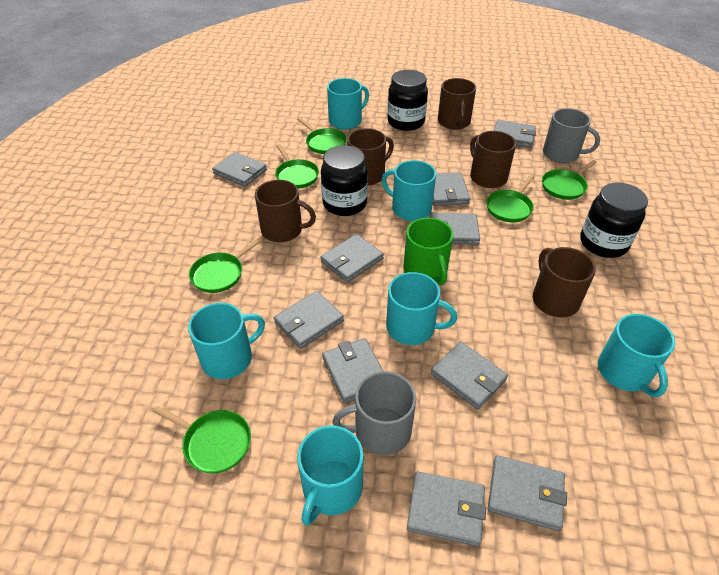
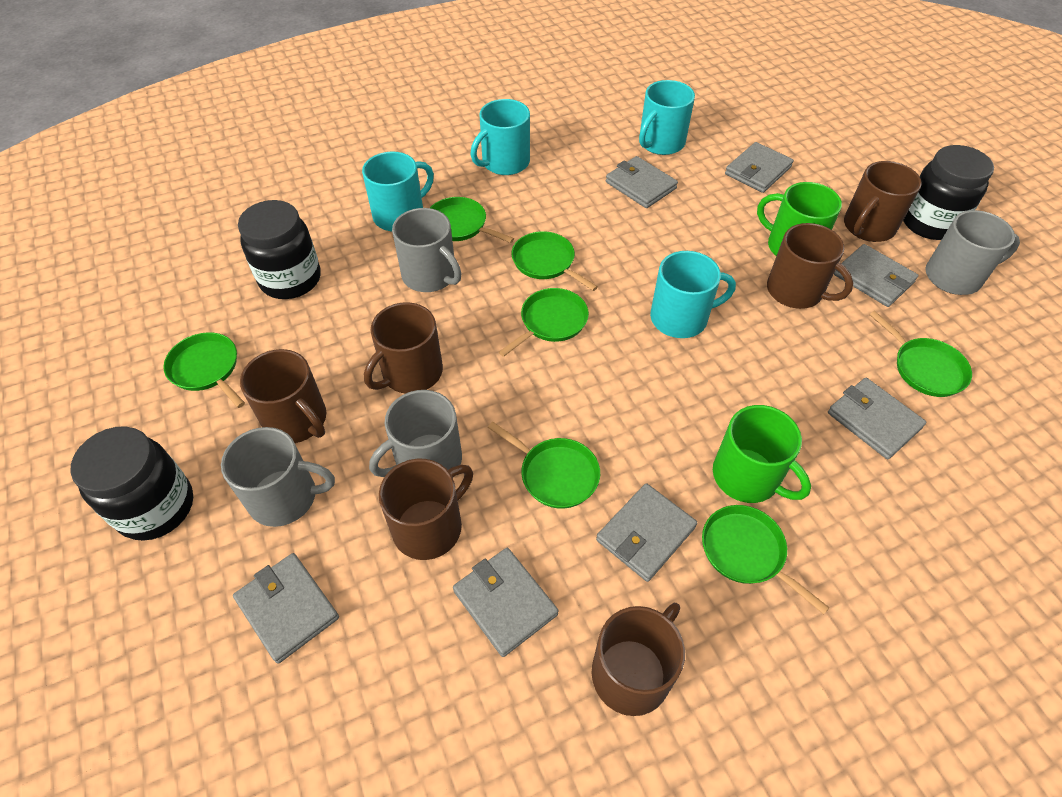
brown mug: 5 -> 6
green mug: 1 -> 2
green pan: 6 -> 7
grey mug: 2 -> 4
grey wallet: 10 -> 7
turquoise mug: 6 -> 4

